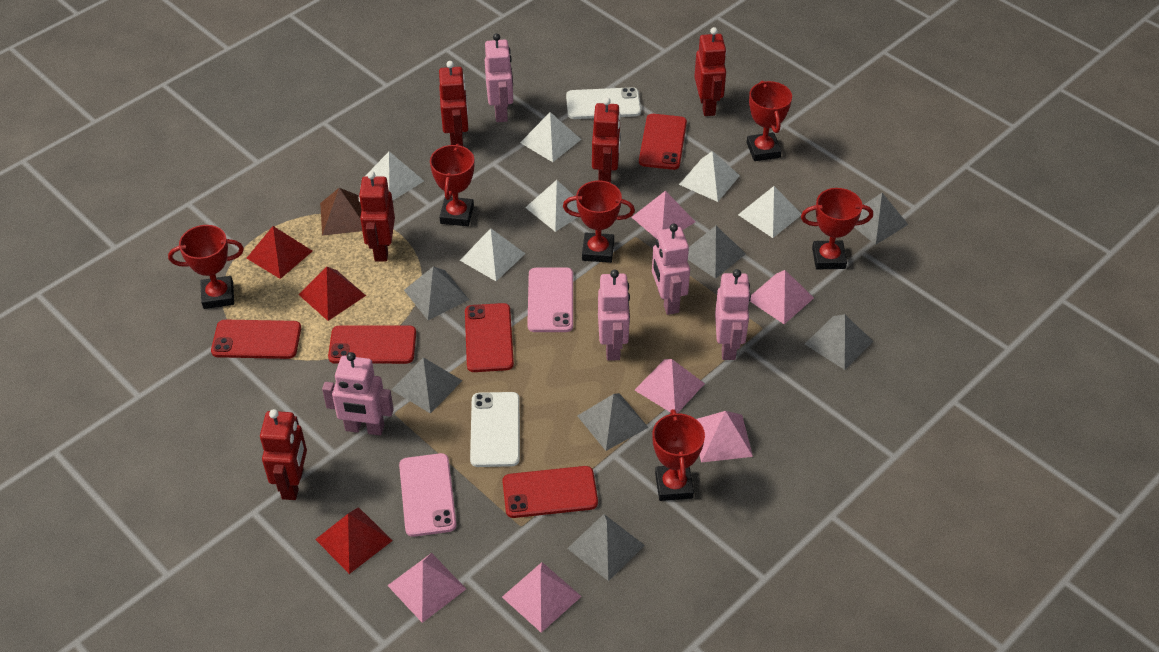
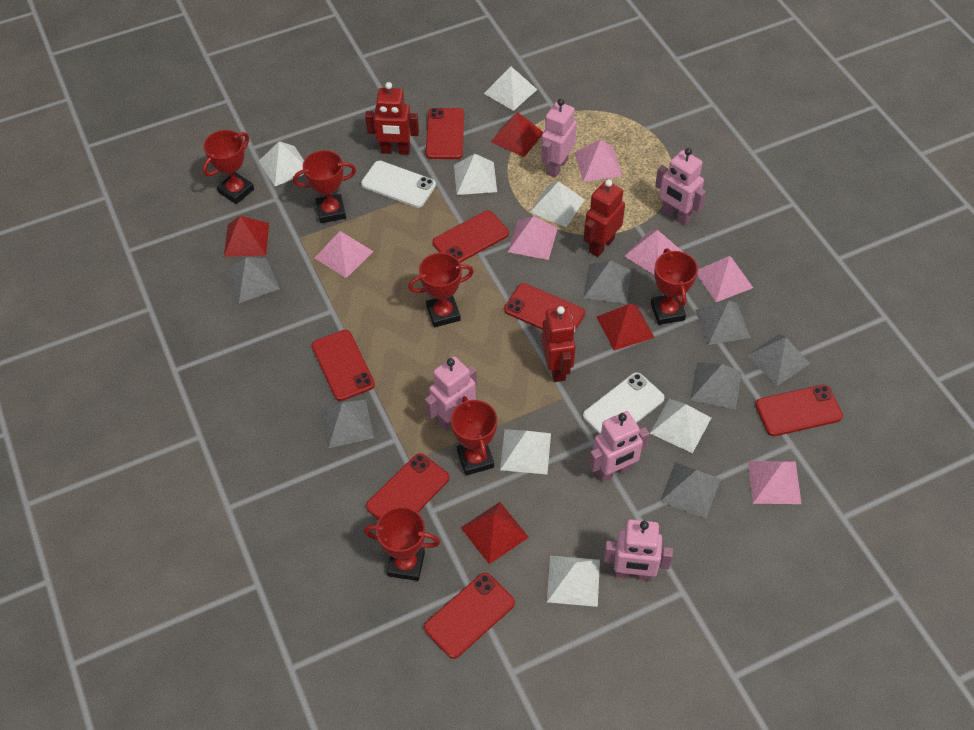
brown pyramid: 1 -> 0
pink phone: 2 -> 0
red phone: 5 -> 7
red pyramid: 3 -> 4
red robot: 5 -> 3
white pyramid: 6 -> 7

